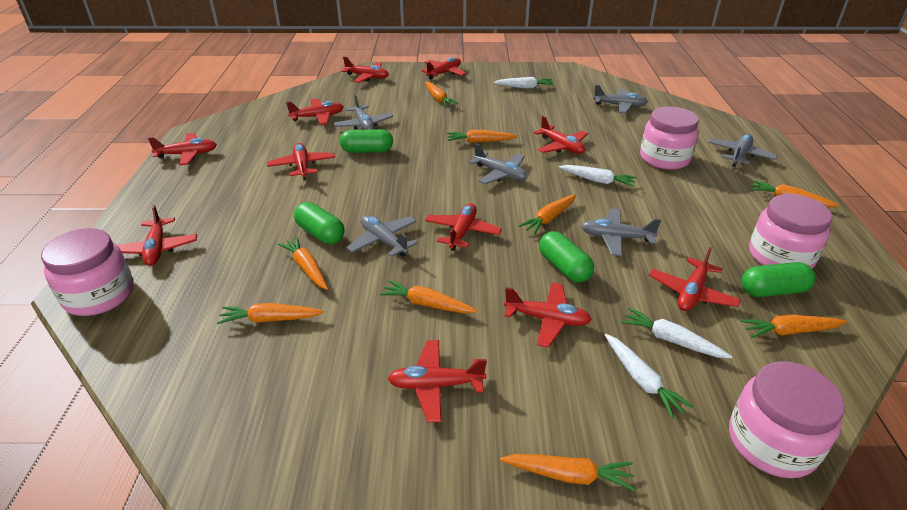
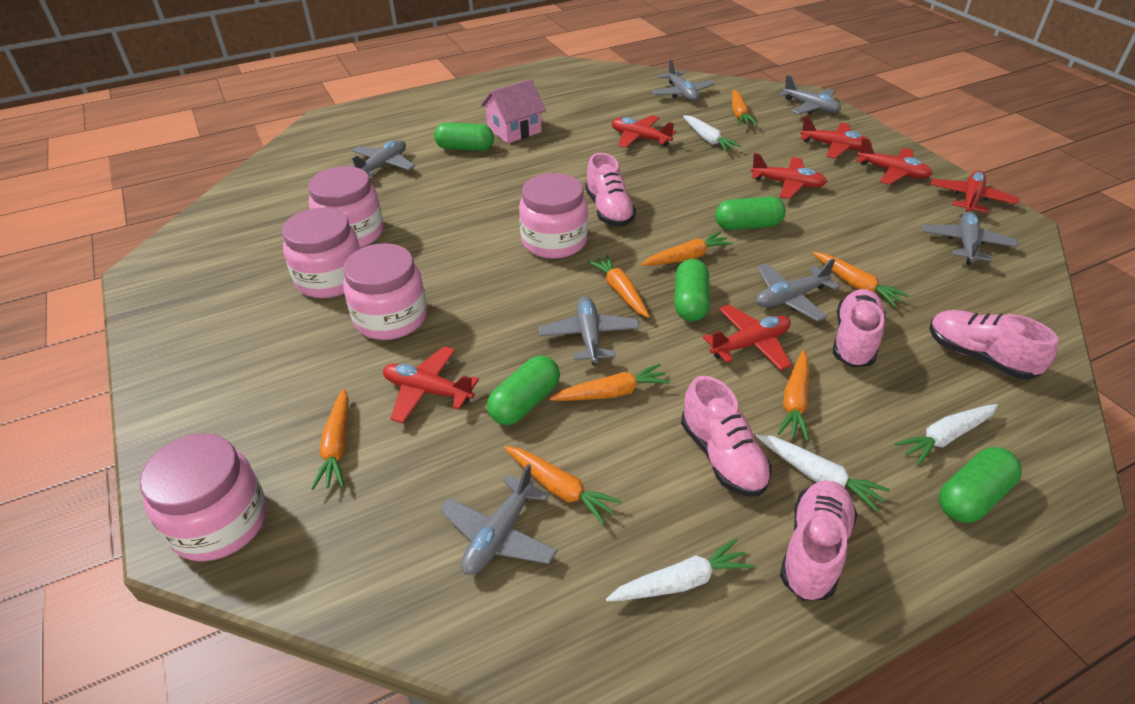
green capsule: 4 -> 5
grey plane: 6 -> 7
orange carrot: 9 -> 8
pink house: 0 -> 1
pink jar: 4 -> 5
pink shoe: 0 -> 5
red plane: 11 -> 7

